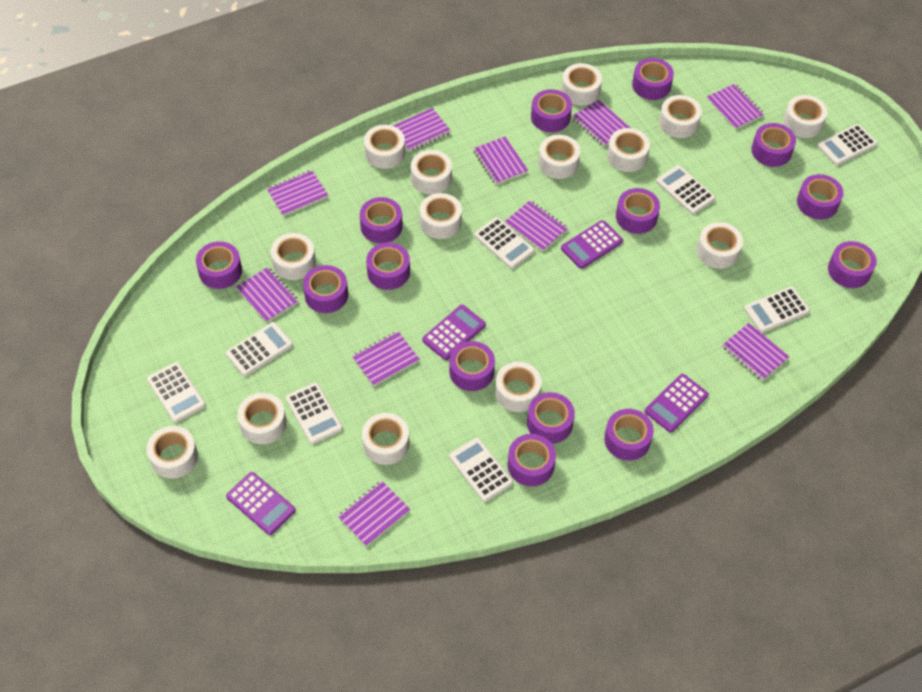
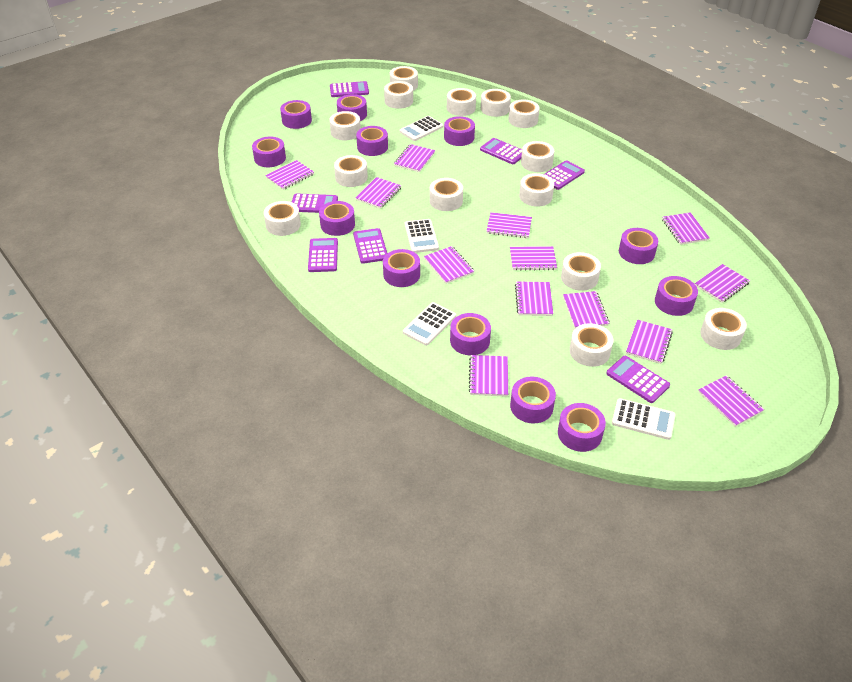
purple calculator: 4 -> 7
purple notebook: 10 -> 13
purple tape: 14 -> 12
white calculator: 8 -> 4

